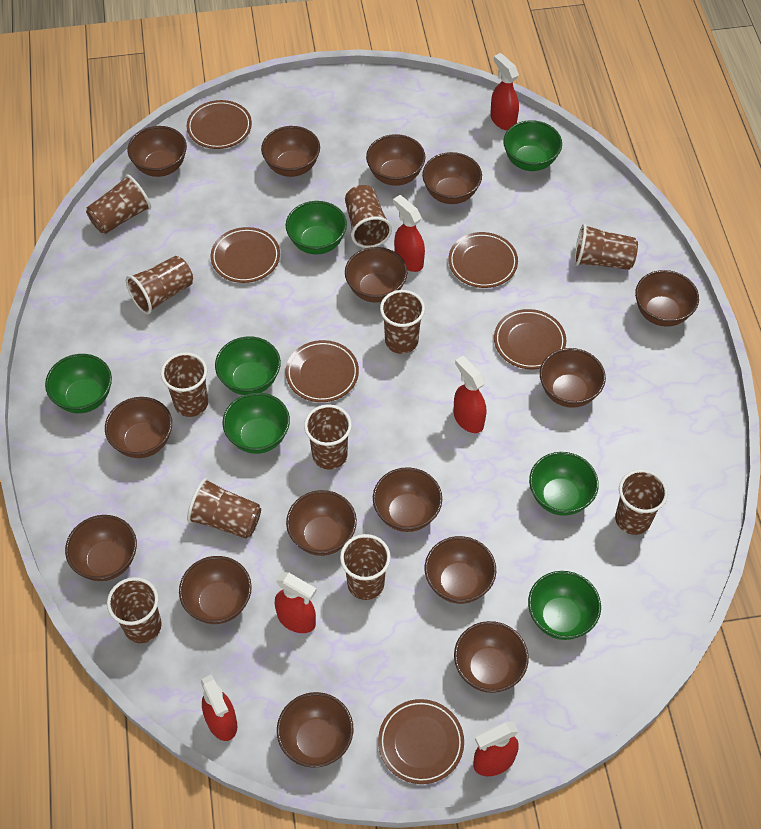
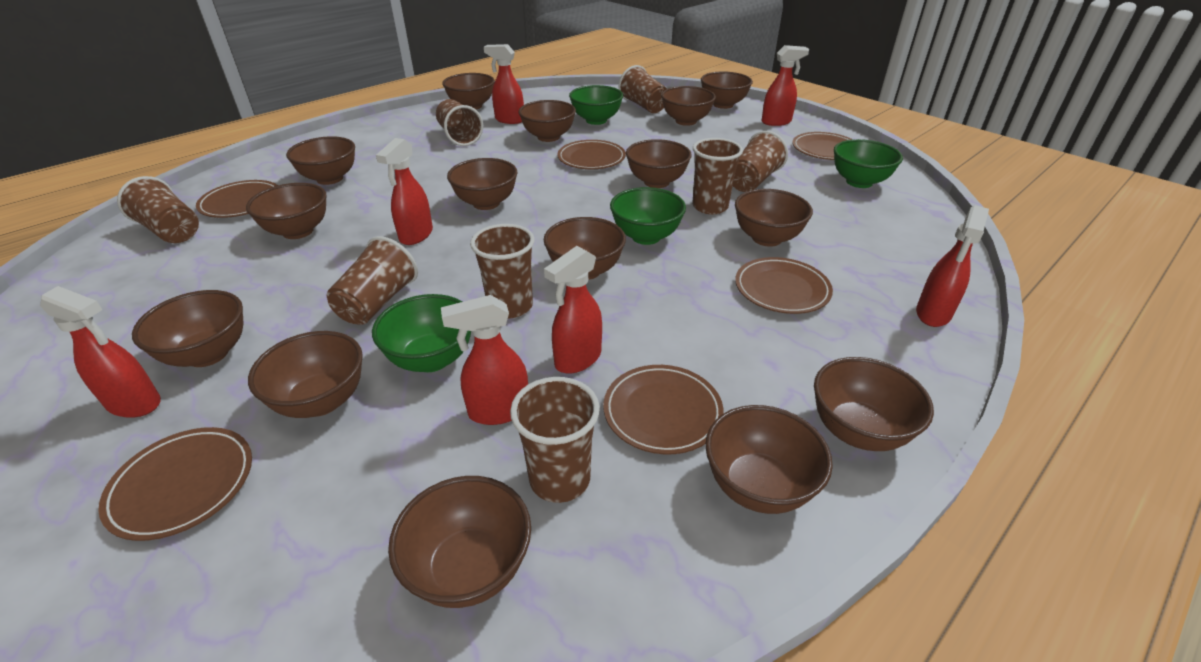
brown cup: 11 -> 8
green bowl: 7 -> 4
red spray bottle: 6 -> 7

